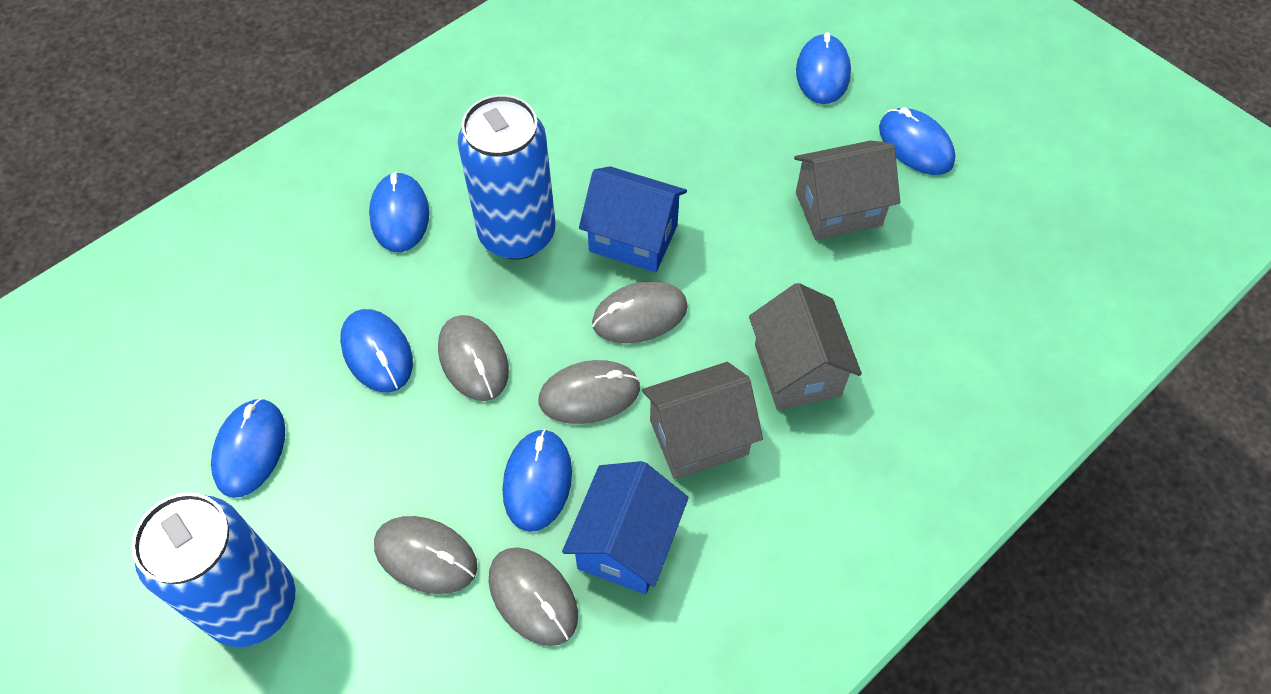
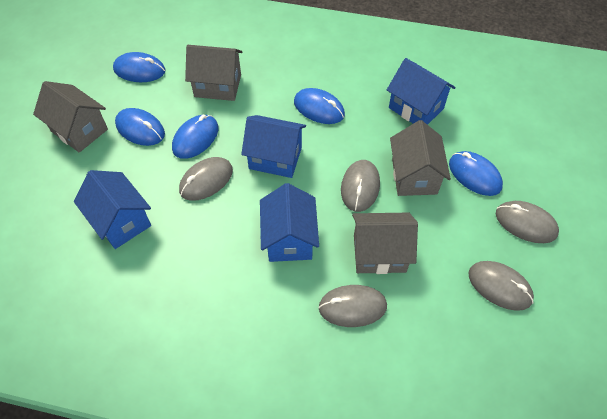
blue can: 2 -> 0
blue house: 2 -> 4
blue mouse: 6 -> 5
grey house: 3 -> 4

